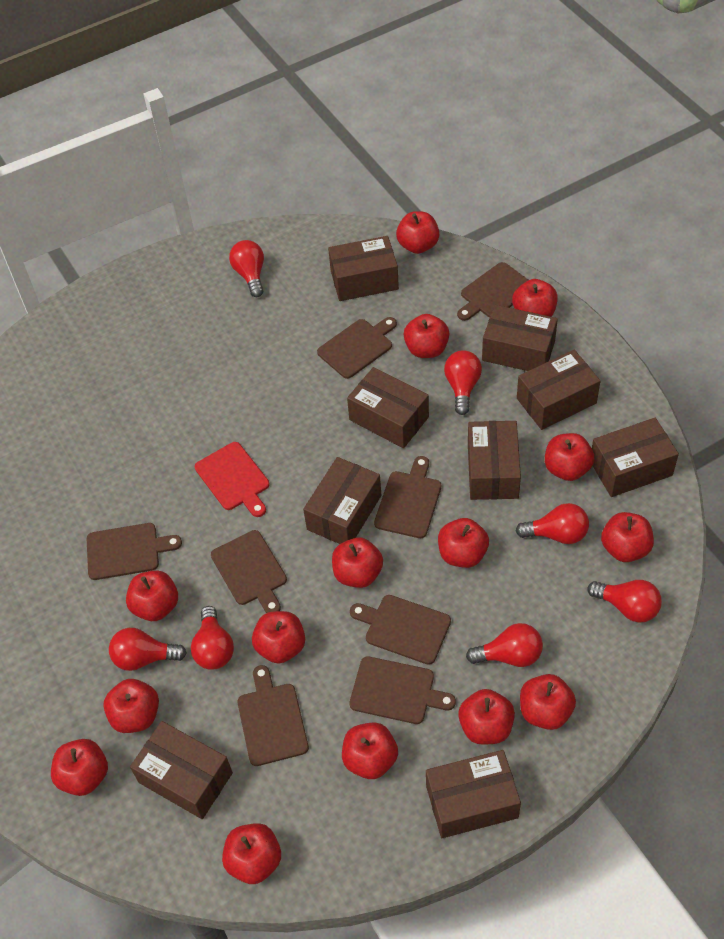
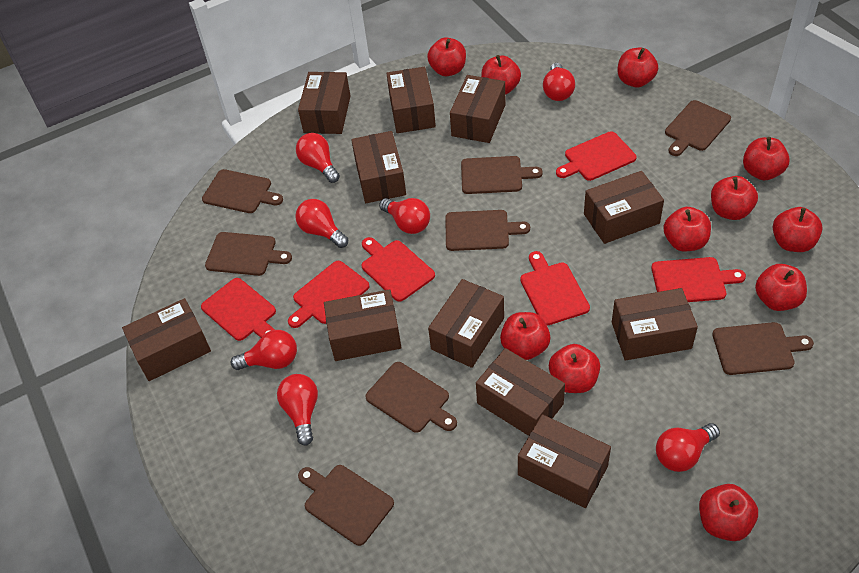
brown box: 9 -> 11
red apple: 15 -> 11
red cutting board: 1 -> 6

